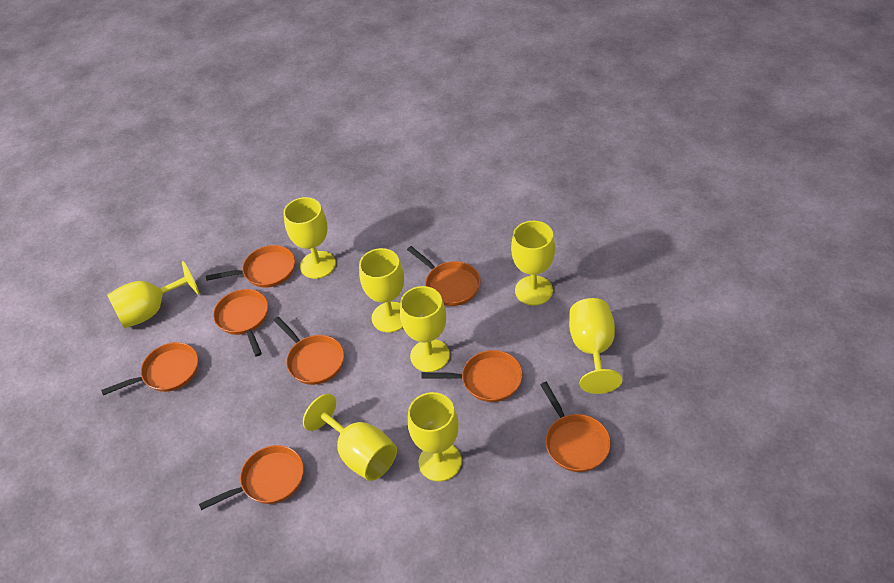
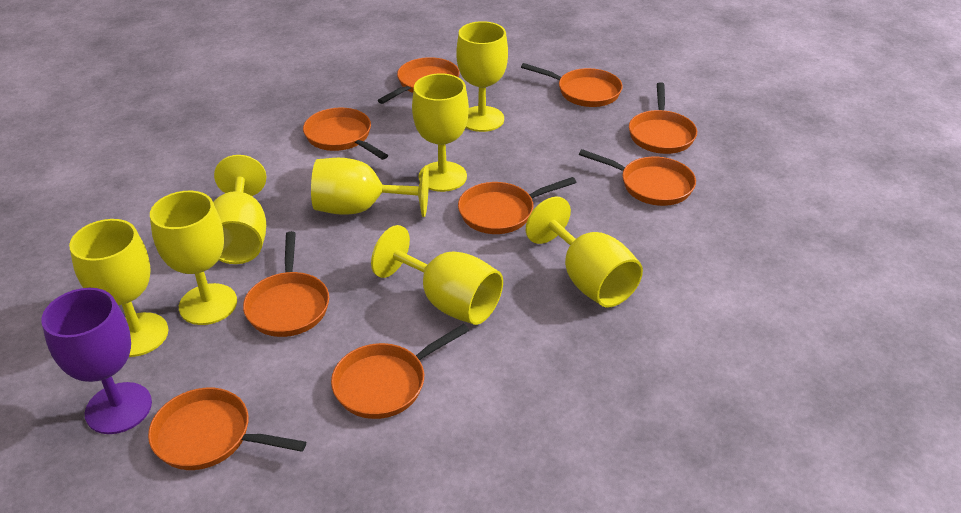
orange pan: 8 -> 9
purple goblet: 0 -> 1

